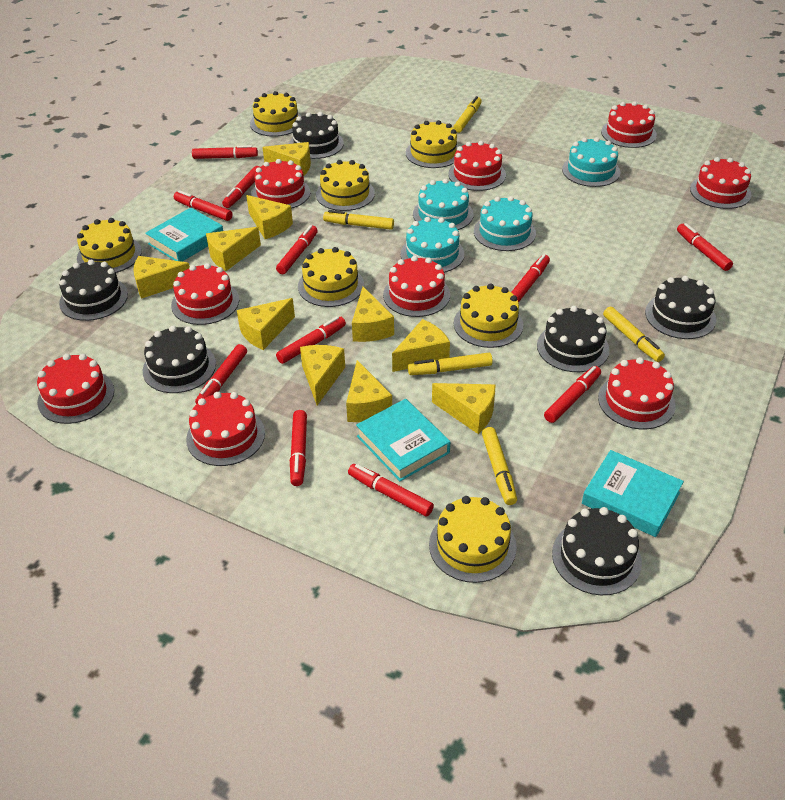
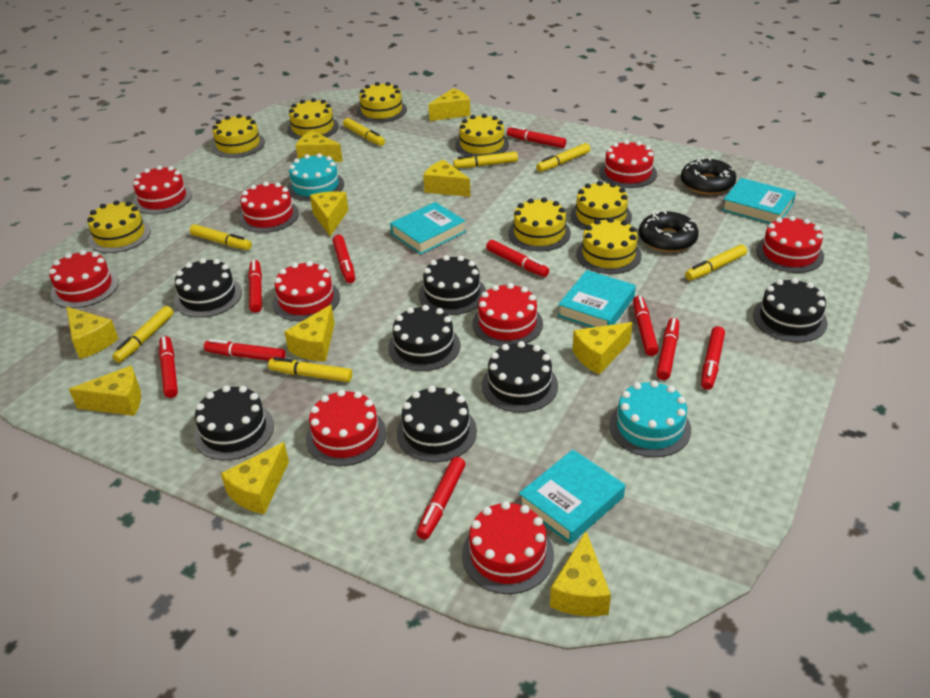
black cake: 6 -> 7
black donut: 0 -> 2
red marker: 11 -> 10
turquoise book: 3 -> 4
turquoise cake: 4 -> 2
yellow cake: 7 -> 8
yellow marker: 5 -> 7

